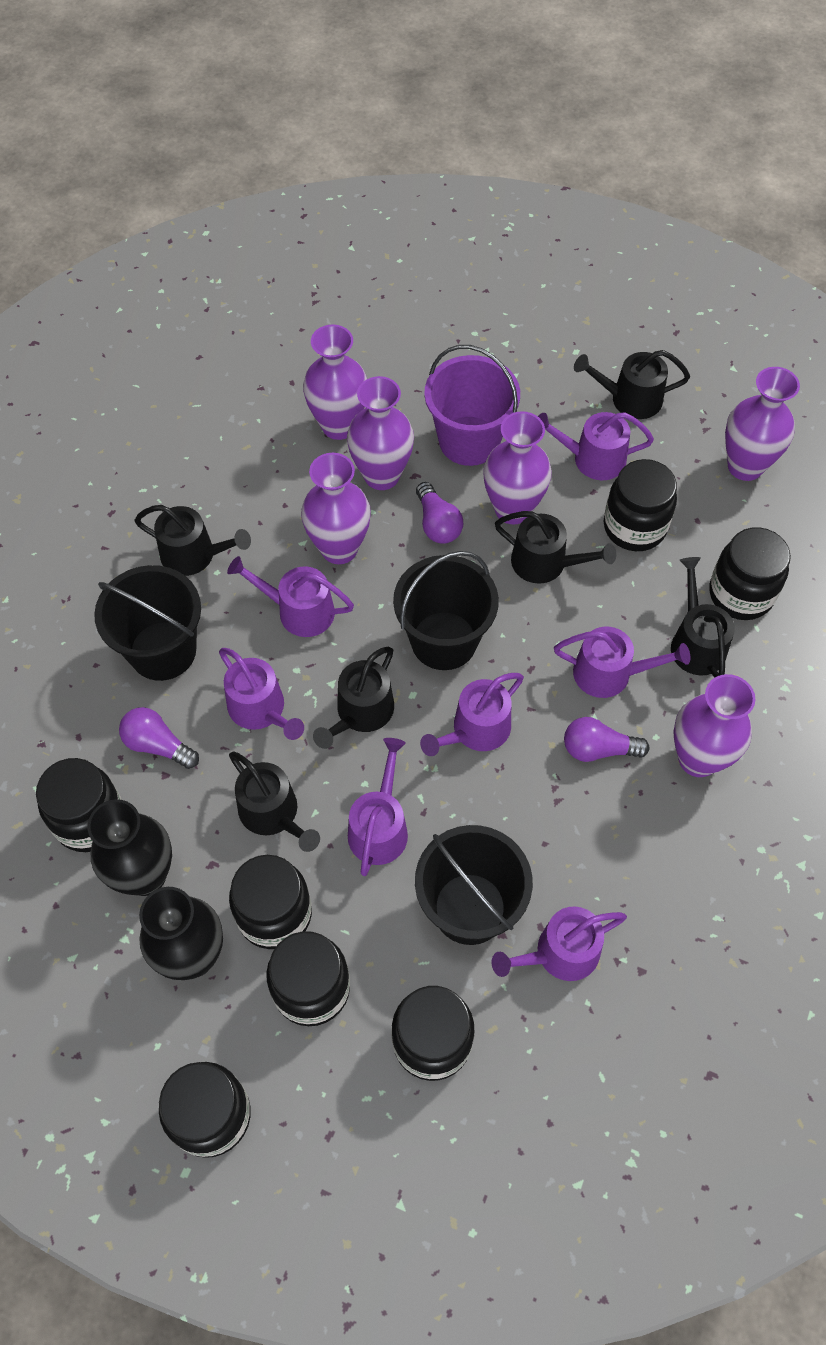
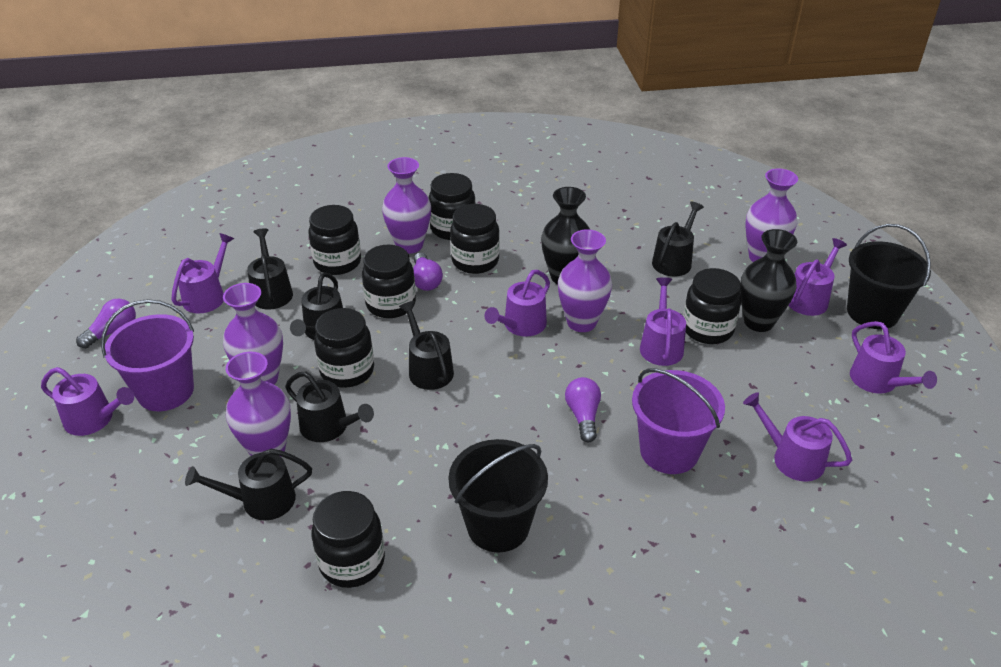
black bucket: 3 -> 2
purple bucket: 1 -> 2
purple vase: 6 -> 5

